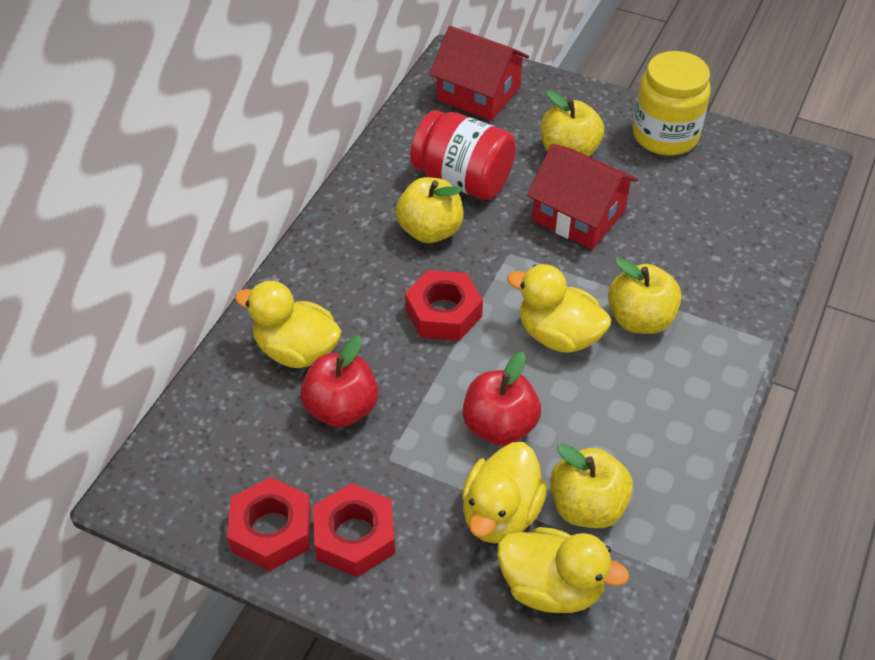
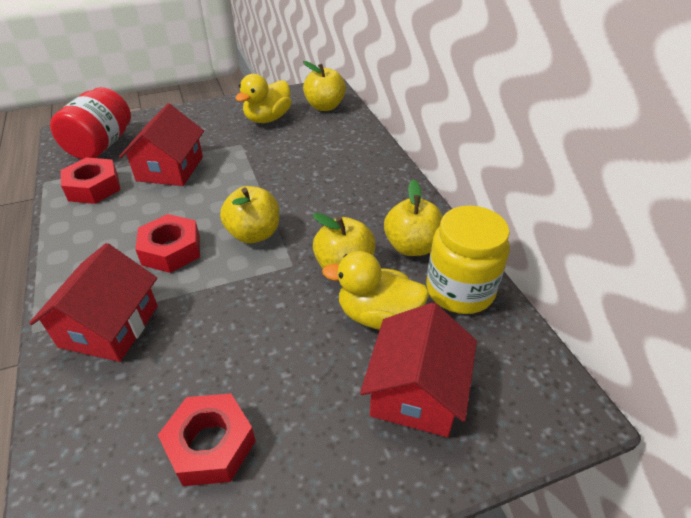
red apple: 2 -> 0
red house: 2 -> 3
yellow duck: 4 -> 2

